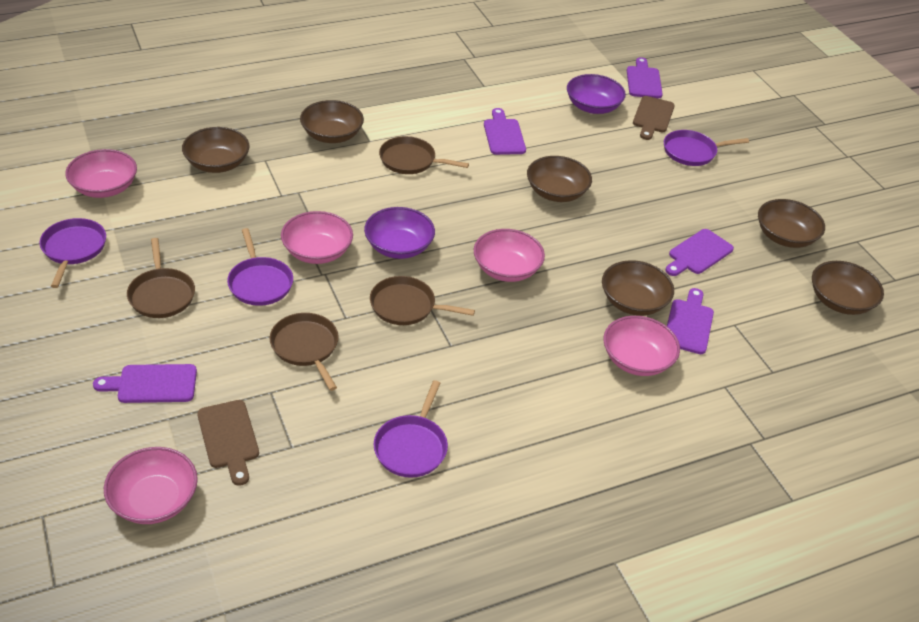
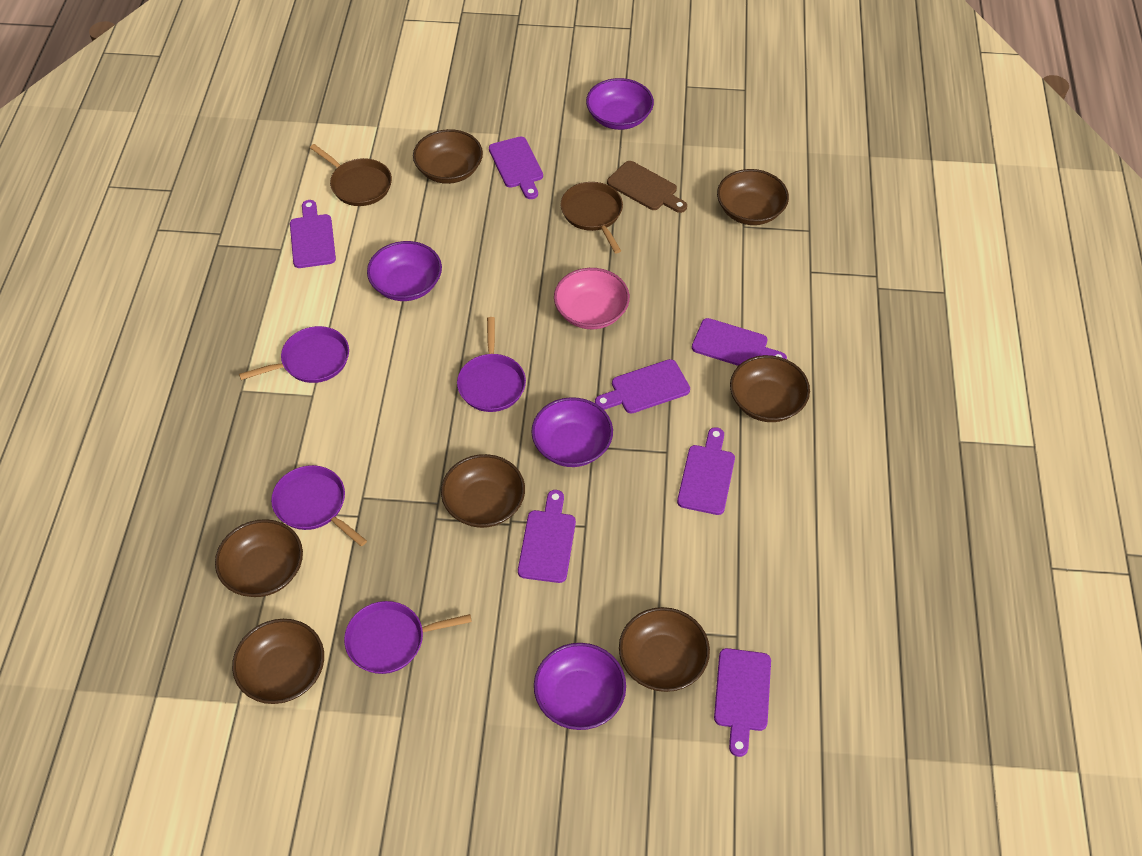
brown bowl: 6 -> 7
brown cutting board: 2 -> 1
brown pan: 4 -> 2
pink bowl: 5 -> 1
purple bowl: 2 -> 4
purple cutting board: 5 -> 7

